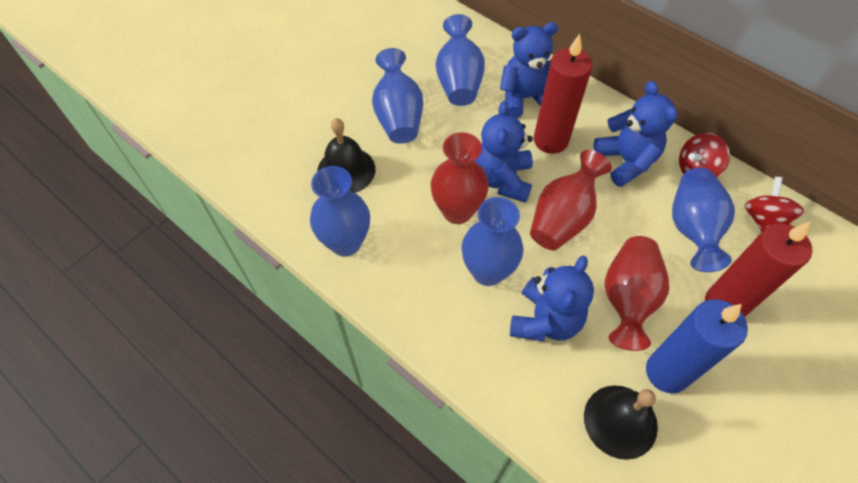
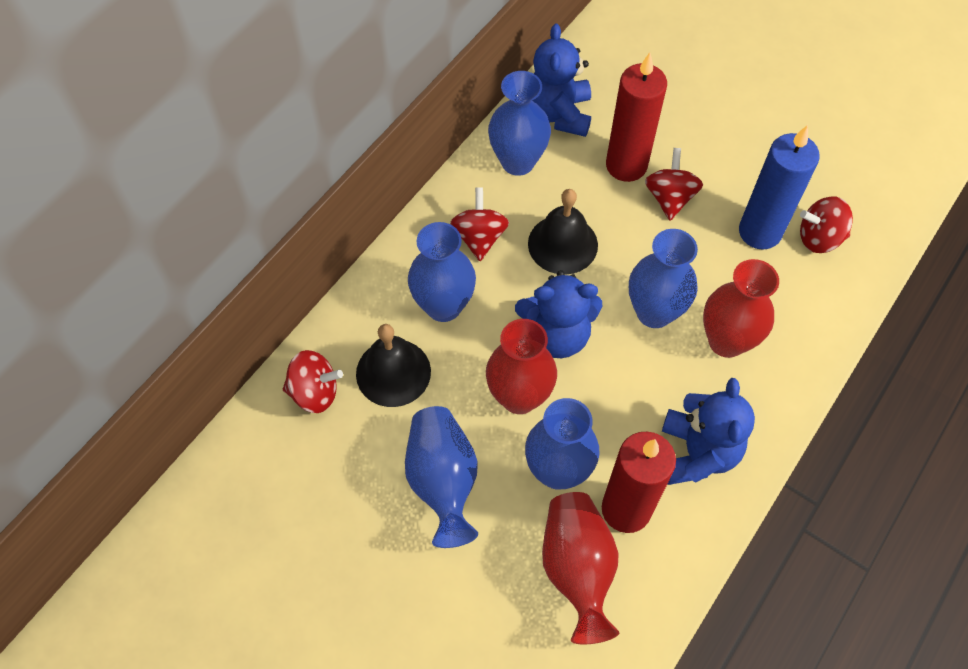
blue teddy bear: 4 -> 3
red spinning top: 2 -> 4

